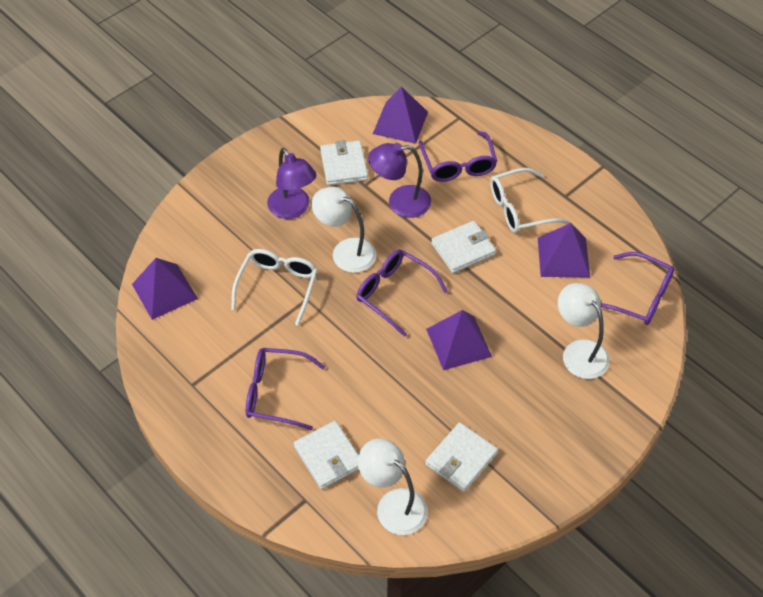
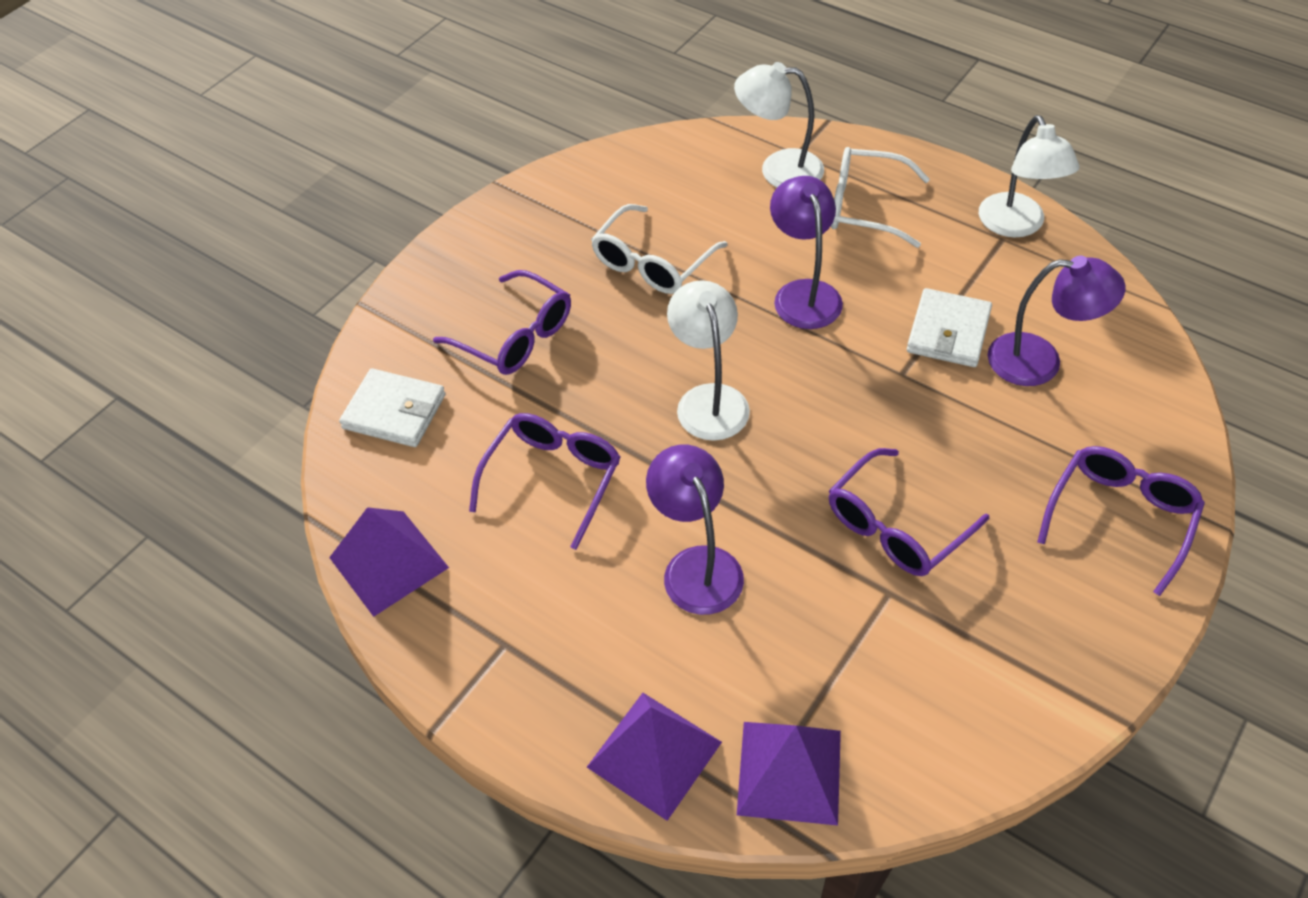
purple lamp: 2 -> 3
purple pyramid: 4 -> 3
white wallet: 4 -> 2

